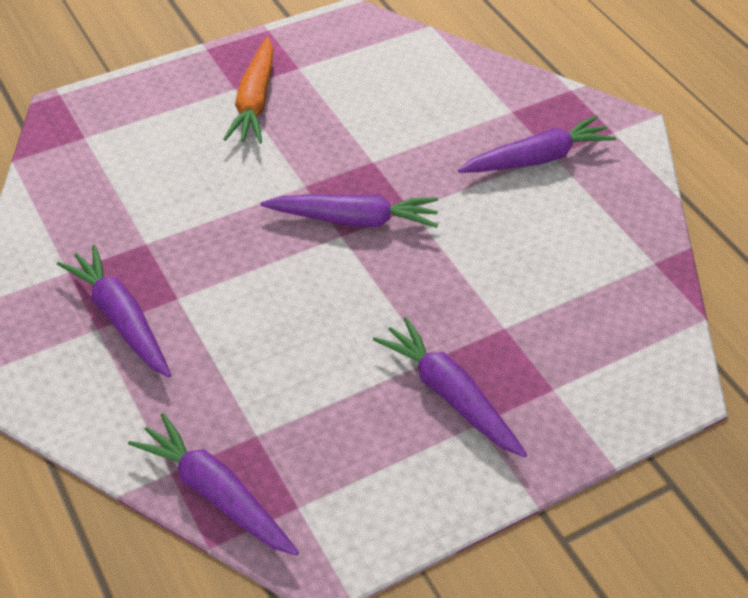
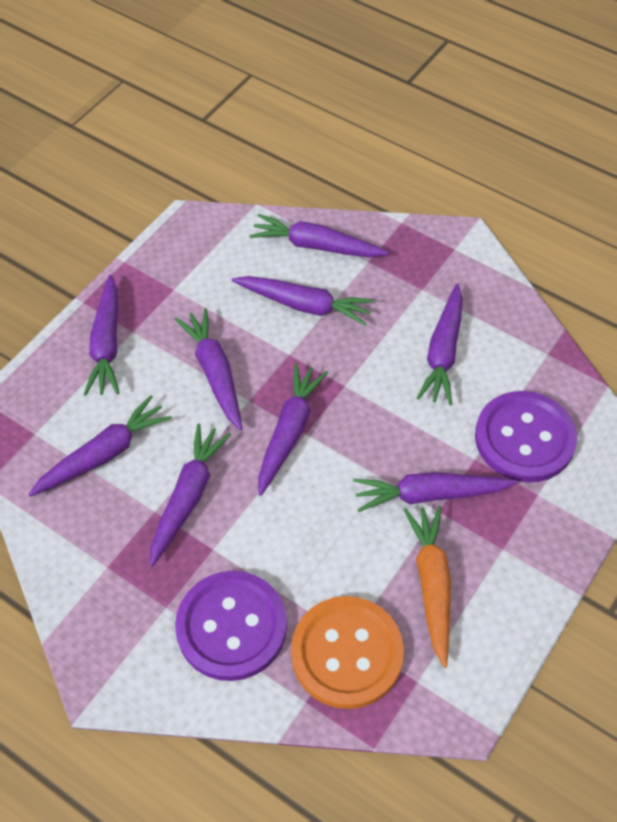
orange button: 0 -> 1
purple button: 0 -> 2
purple carrot: 5 -> 9

